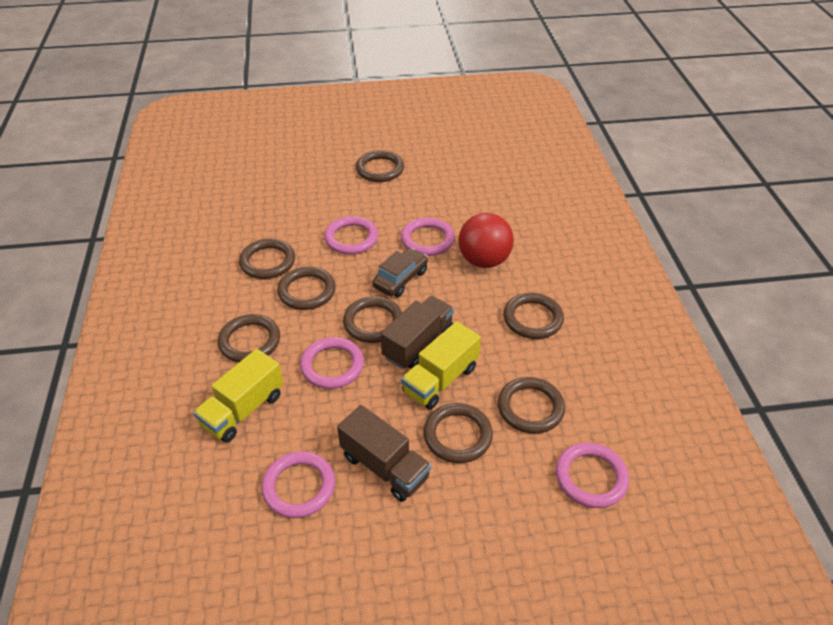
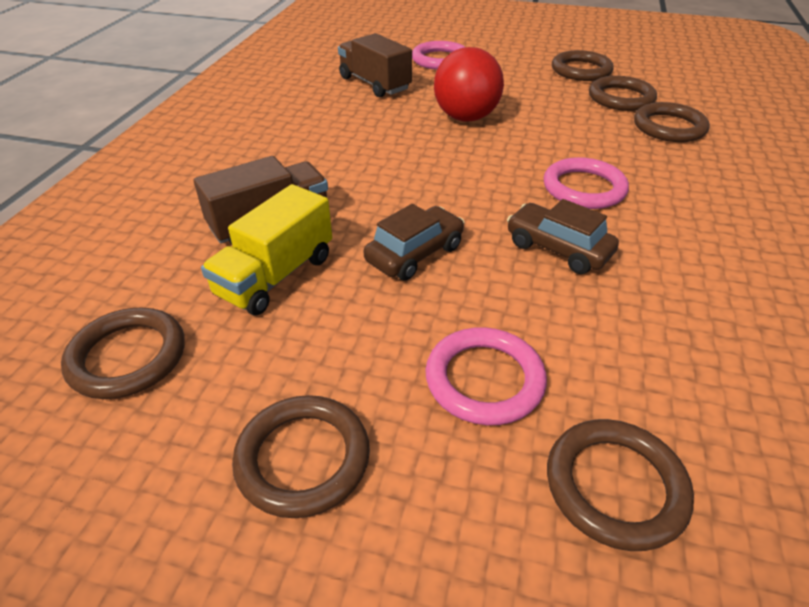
brown car: 1 -> 2
brown ring: 8 -> 6
pink ring: 5 -> 3
yellow truck: 2 -> 1

